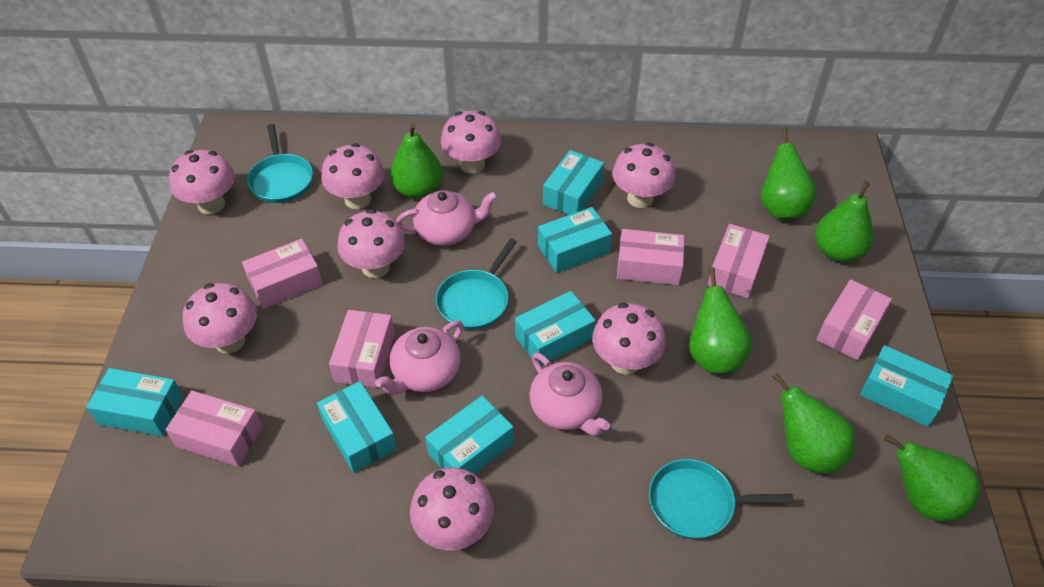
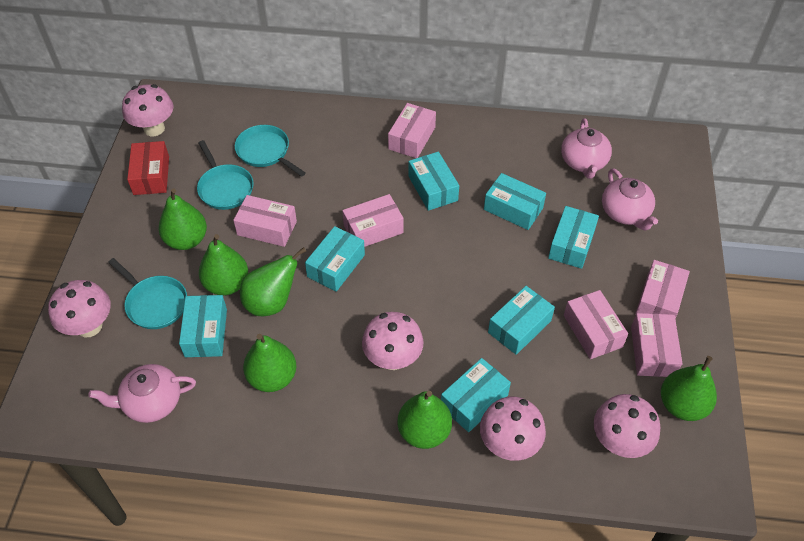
pink mushroom: 8 -> 5
red box: 0 -> 1

